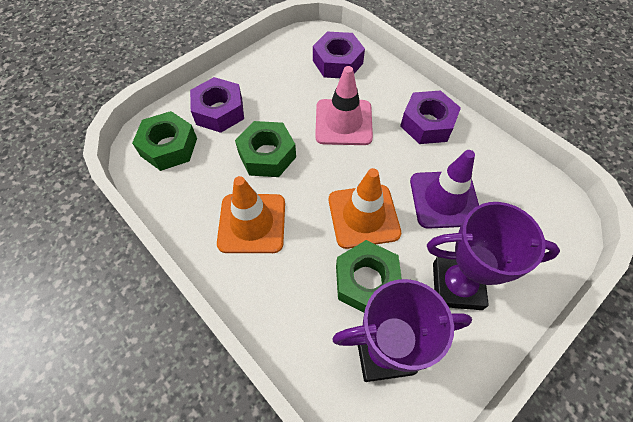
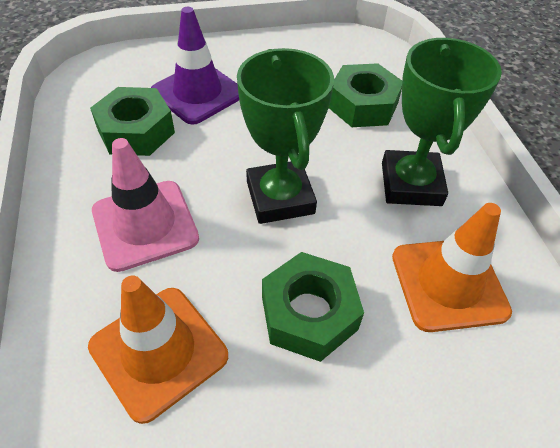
green trophy: 0 -> 2
purple nut: 3 -> 0
purple trophy: 2 -> 0

